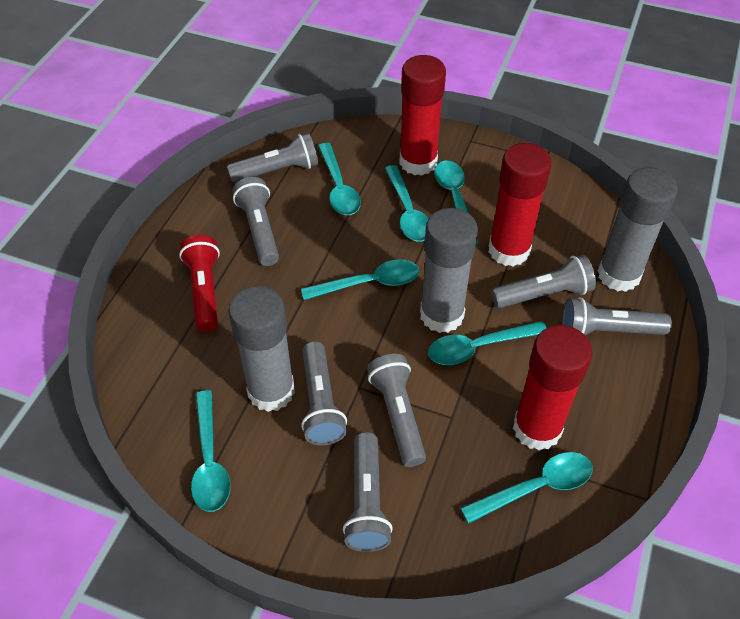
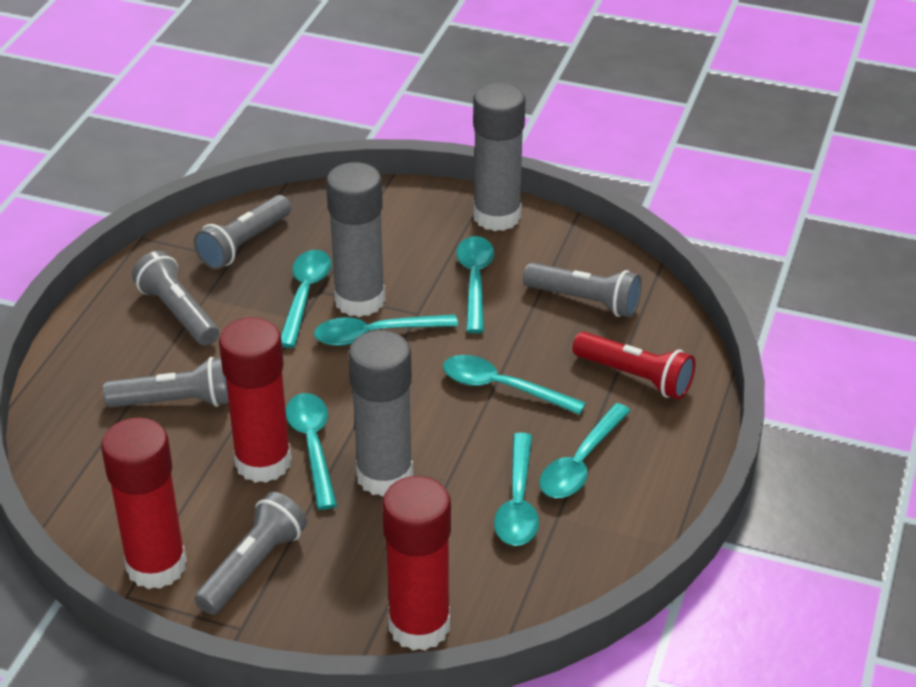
grey flashlight: 7 -> 5

